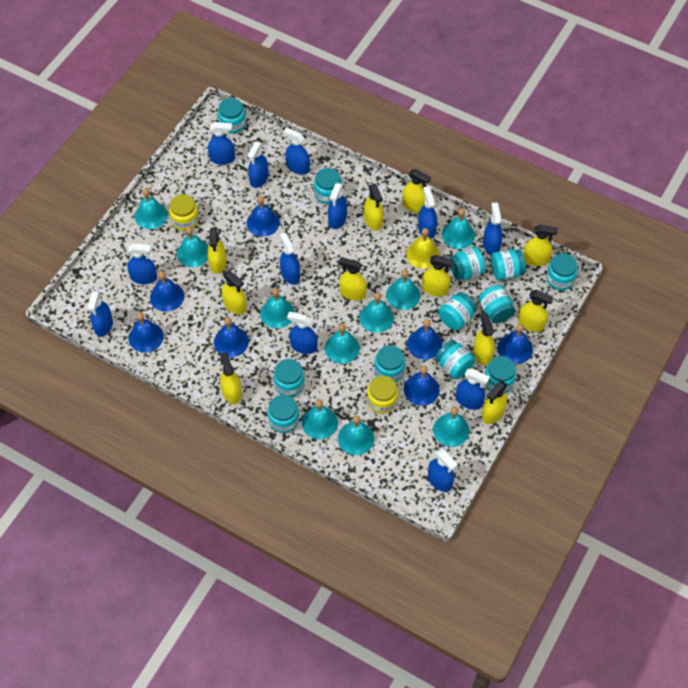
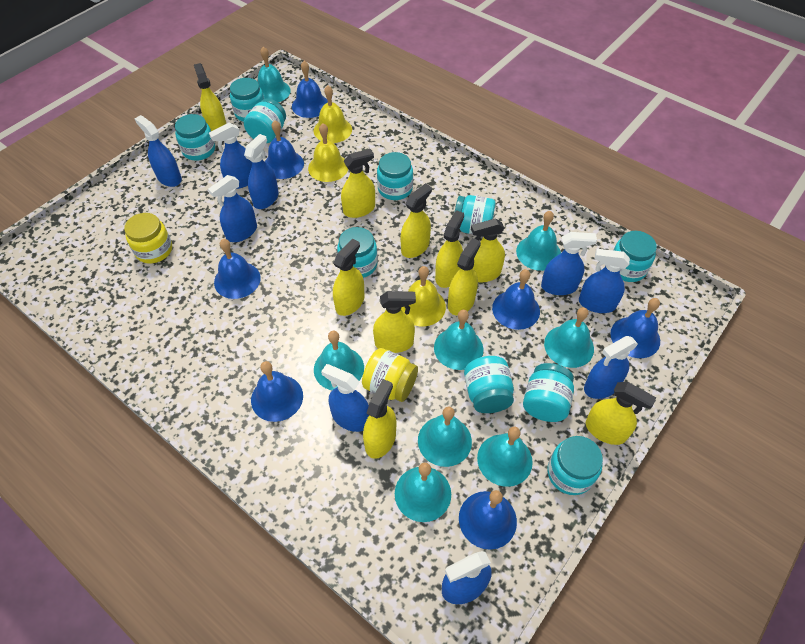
blue spray bottle: 12 -> 9
turquoise bell: 10 -> 8
turquoise jar: 12 -> 10
yellow bell: 1 -> 3
yellow spray bottle: 11 -> 10

